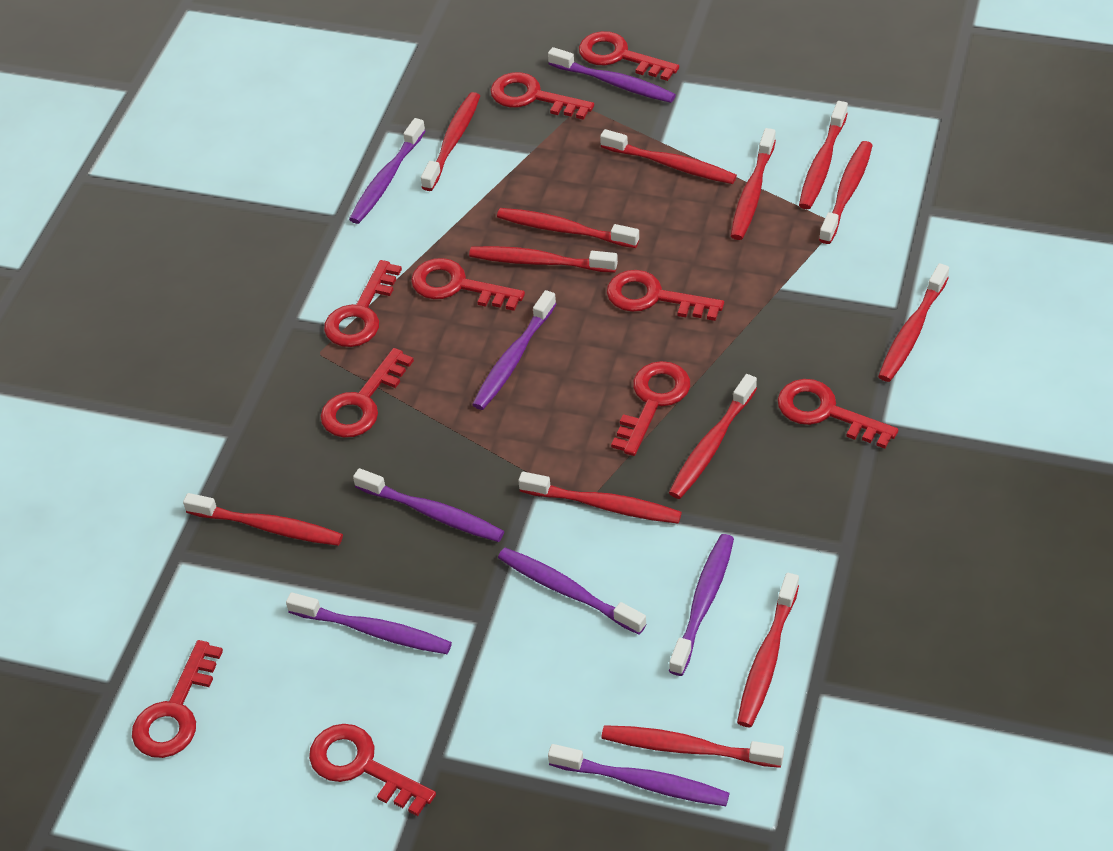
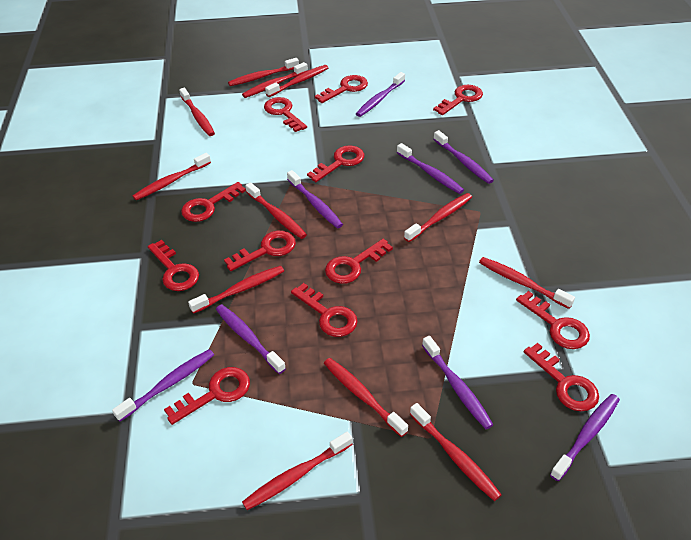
red key: 10 -> 12
red toothbrush: 13 -> 12

